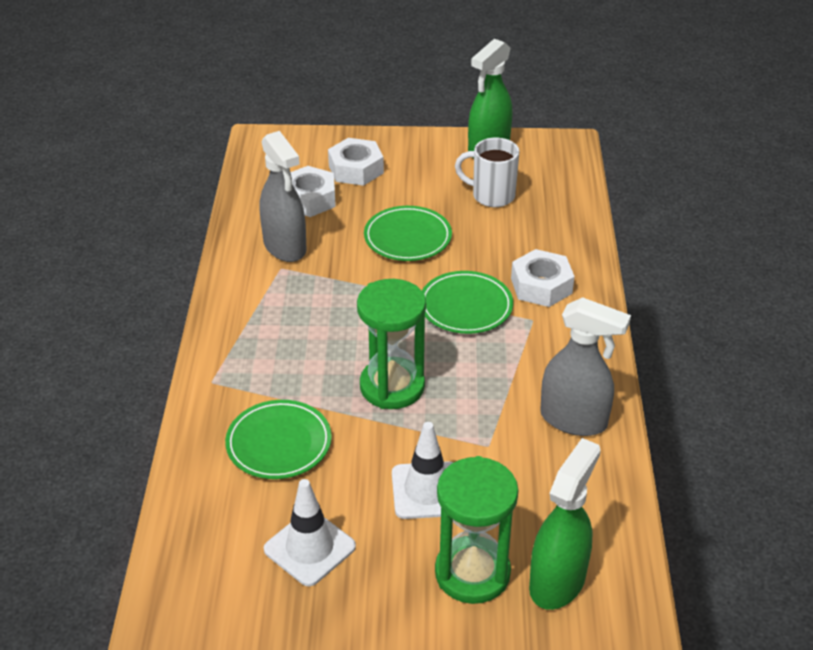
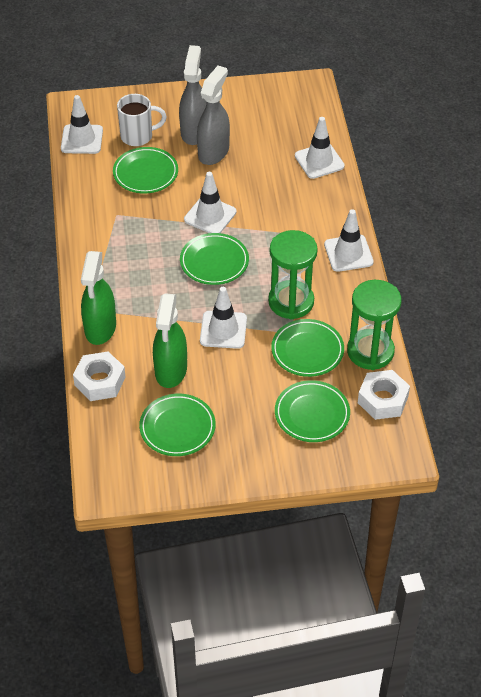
green plate: 3 -> 5
white nut: 3 -> 2
white traffic cone: 2 -> 5

